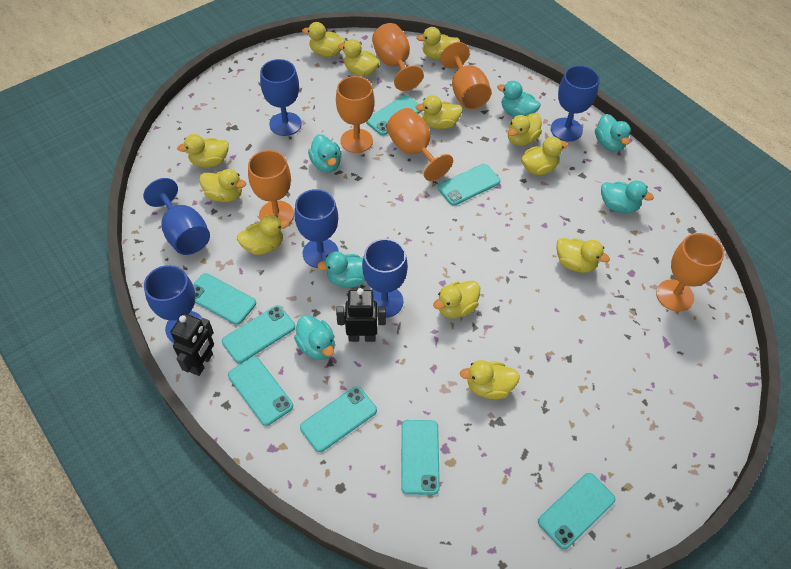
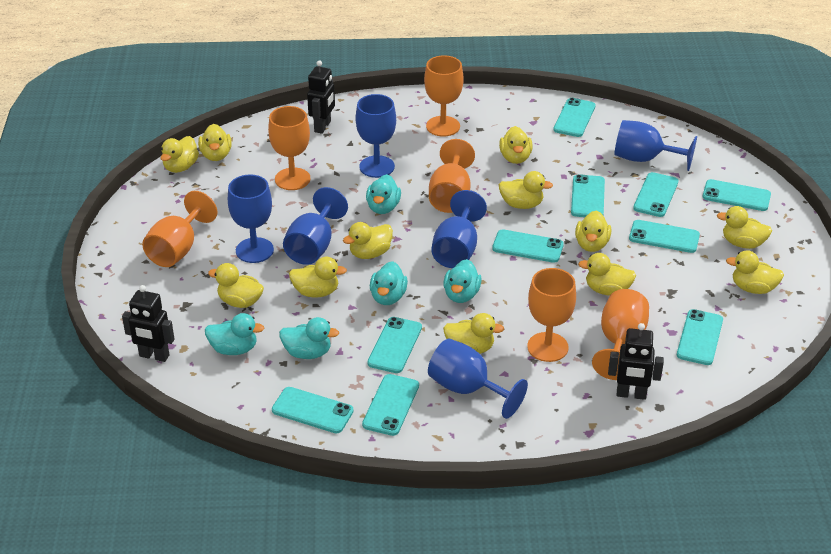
black robot: 2 -> 3
turquoise duck: 6 -> 5
turquoise phone: 8 -> 10

